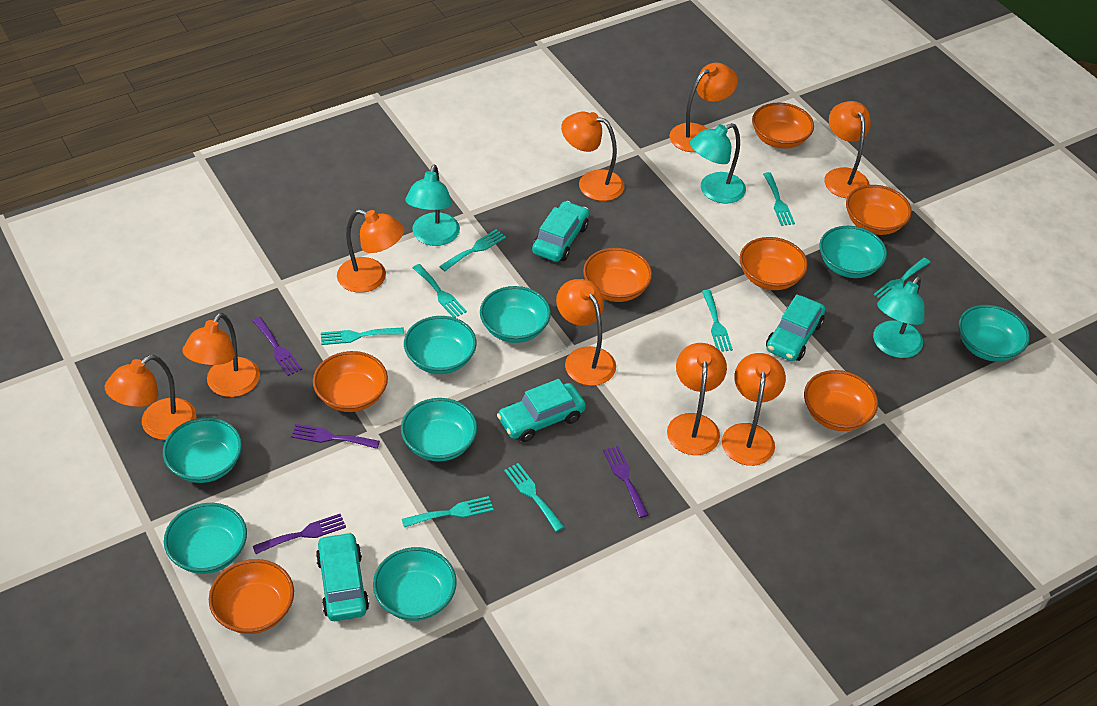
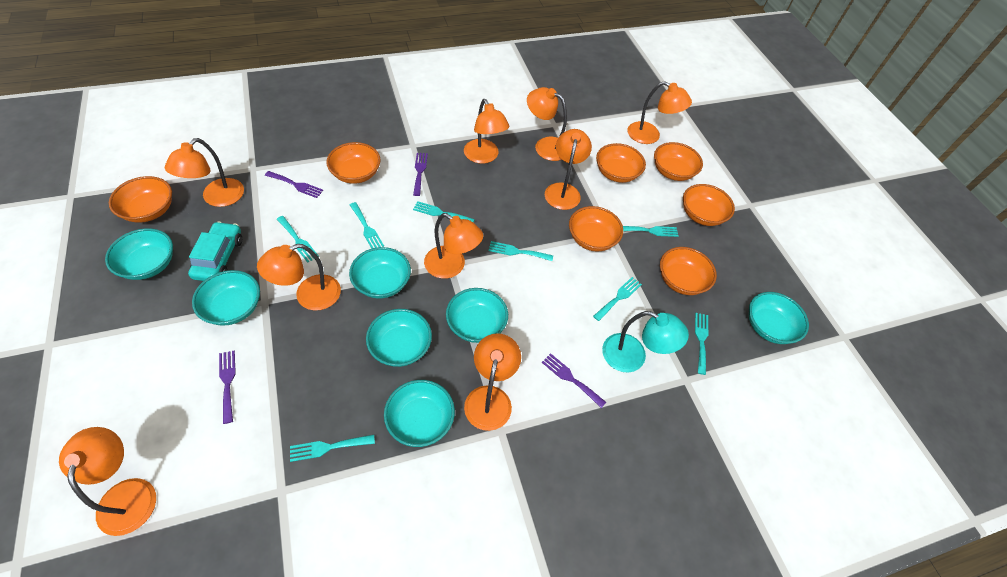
turquoise bowl: 8 -> 7
turquoise car: 4 -> 1
turquoise lamp: 3 -> 1

